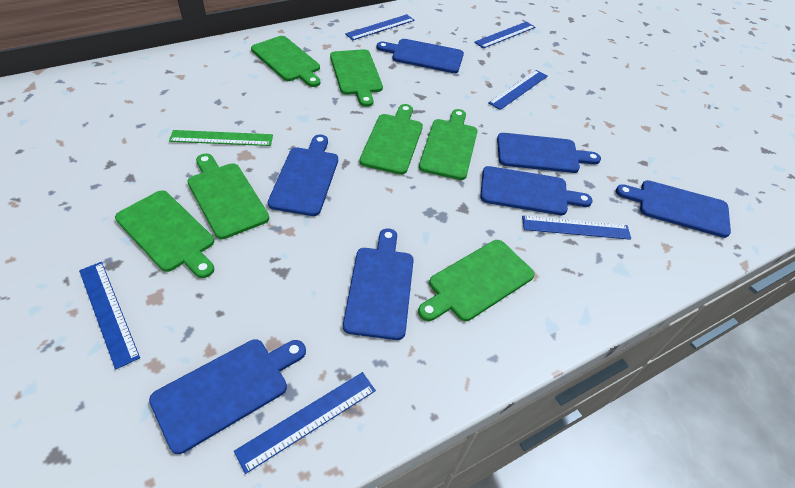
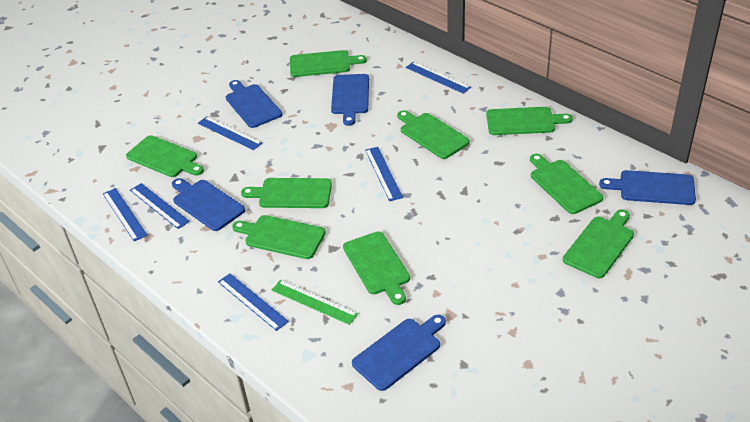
blue cutting board: 7 -> 5
green cutting board: 7 -> 9

